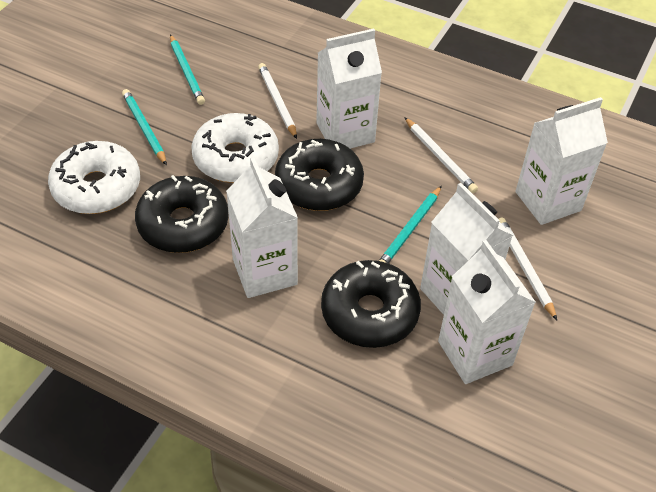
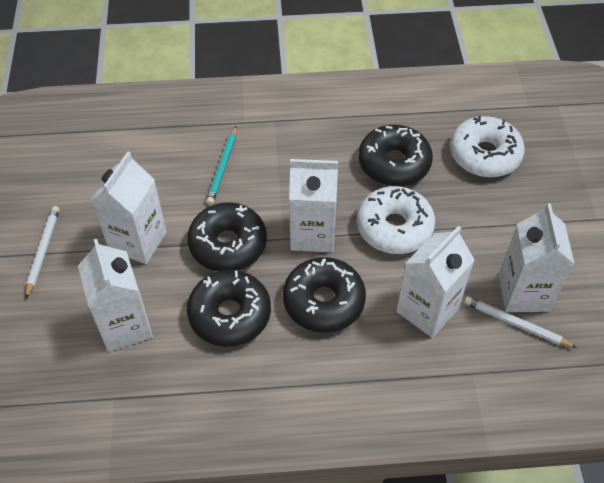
black donut: 3 -> 4
turquoise pencil: 3 -> 1
white pencil: 3 -> 2

